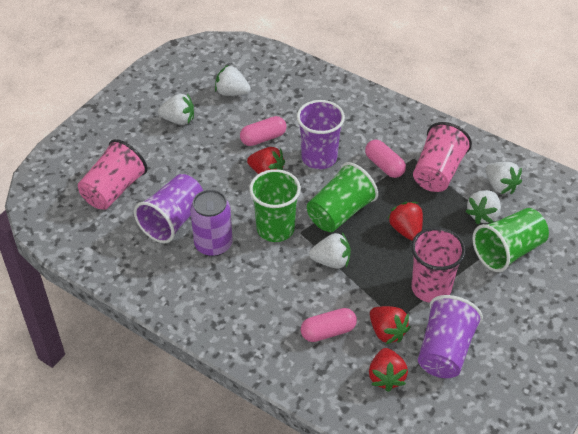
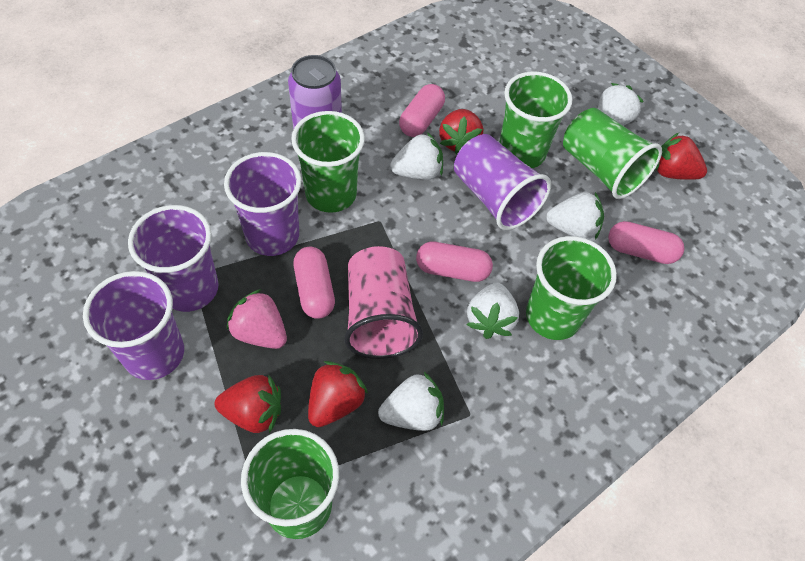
green cup: 3 -> 5
pink capsule: 3 -> 4
pink cup: 3 -> 1
pink strawberry: 0 -> 1
purple cup: 3 -> 4

